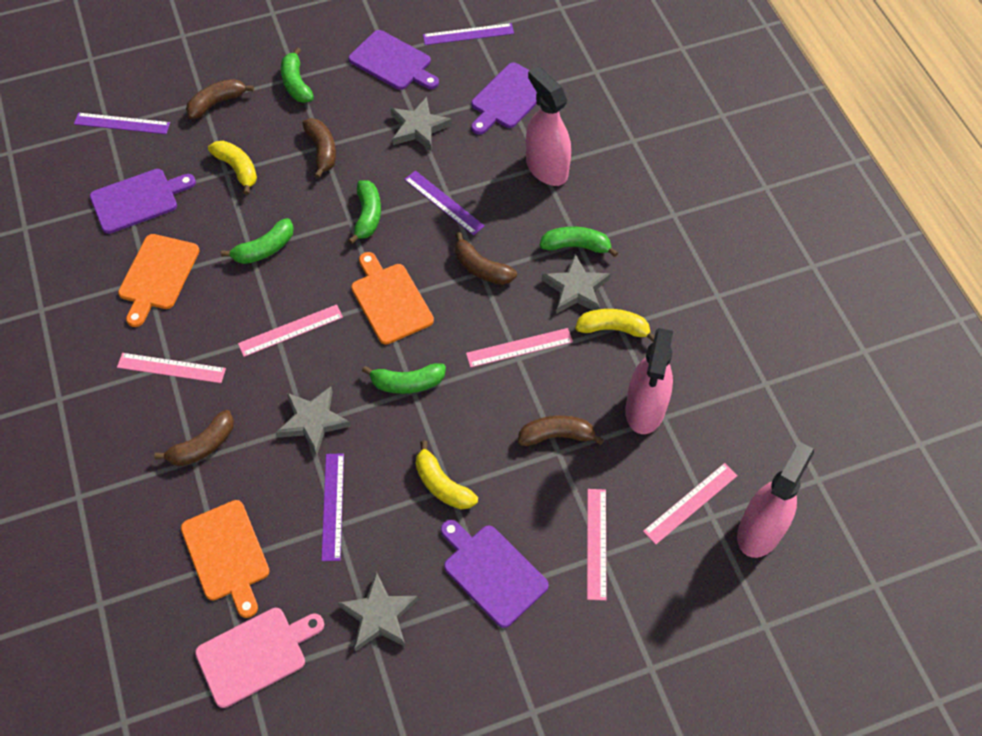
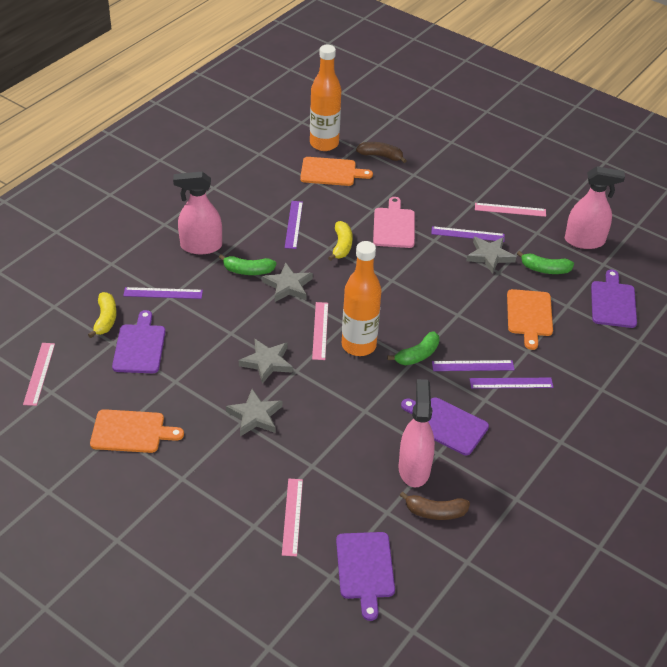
brown banana: 5 -> 2
green banana: 5 -> 3
orange bottle: 0 -> 2
pink ruler: 5 -> 4
purple ruler: 4 -> 5
yellow banana: 3 -> 2

